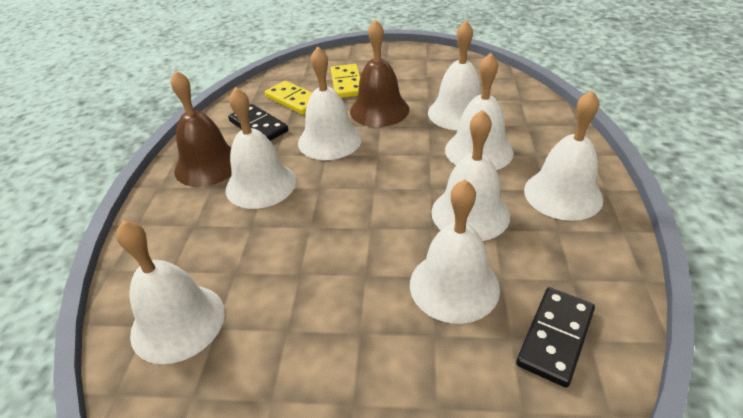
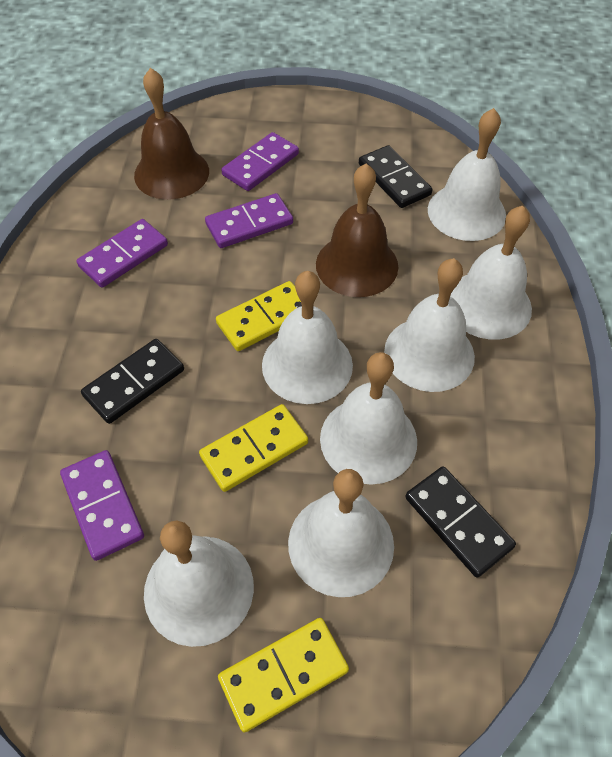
black domino: 2 -> 3
purple domino: 0 -> 4
white bell: 8 -> 7
yellow domino: 2 -> 3

